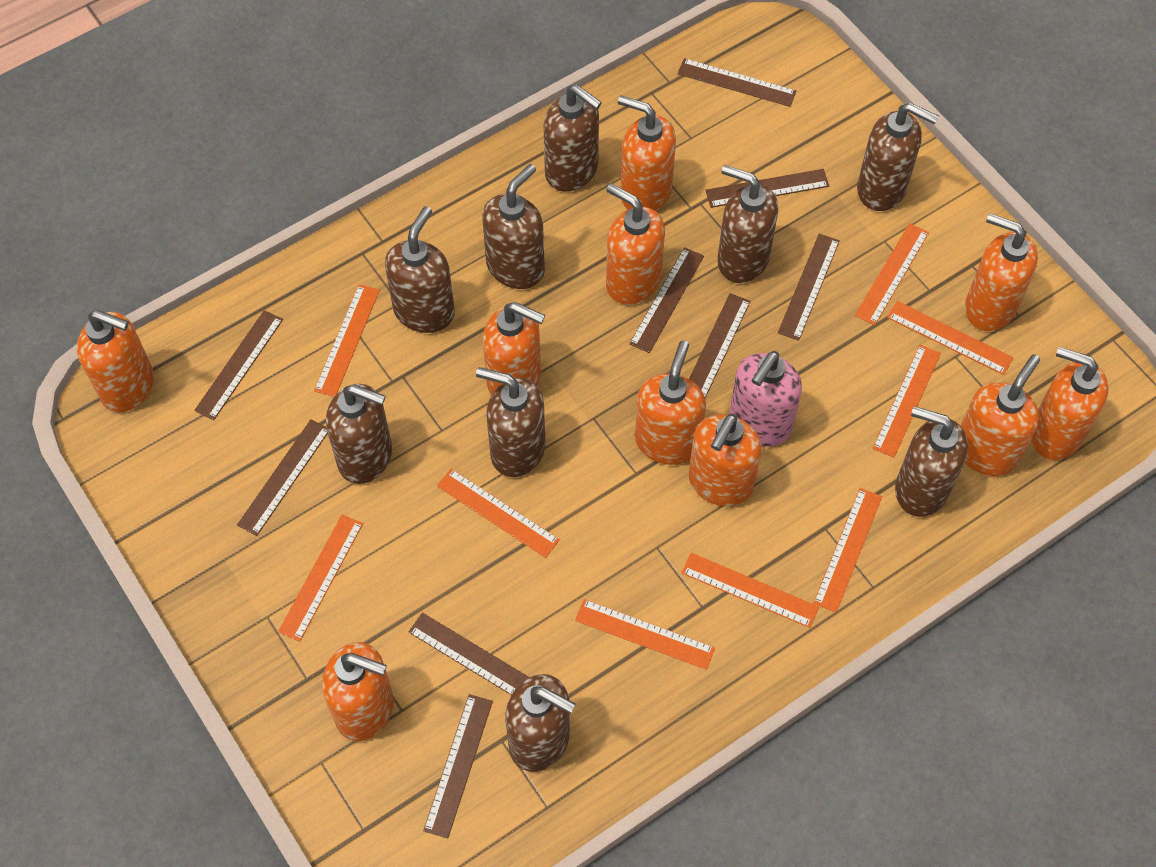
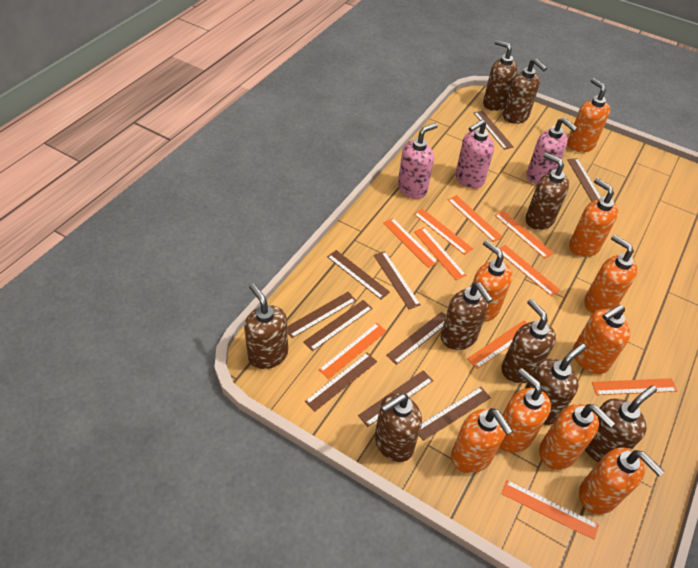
brown ruler: 9 -> 10
orange ruler: 9 -> 10
orange soap dispenser: 10 -> 9
pink soap dispenser: 1 -> 3

